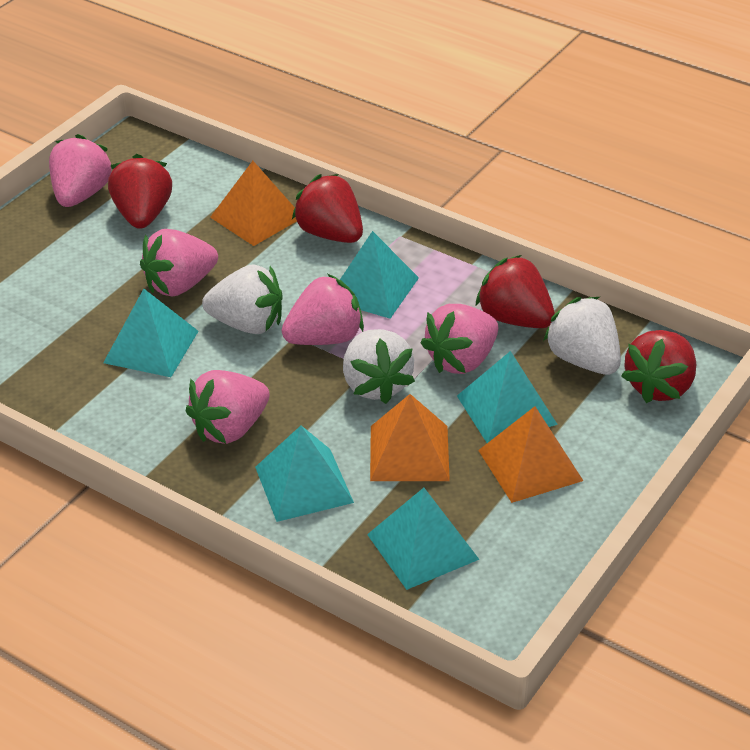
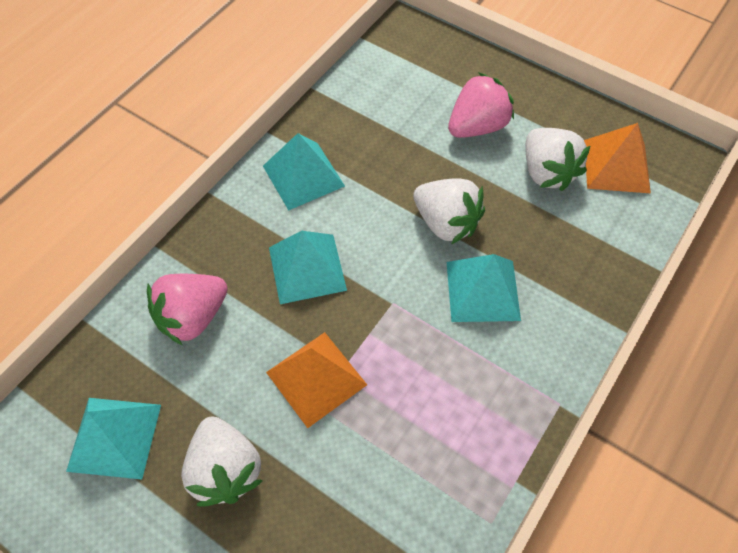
orange pyramid: 3 -> 2
pink strawberry: 5 -> 2
red strawberry: 4 -> 0
turquoise pyramid: 5 -> 4

